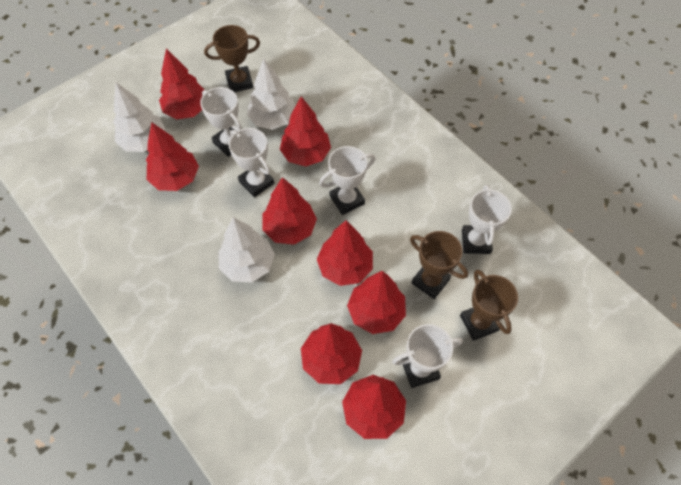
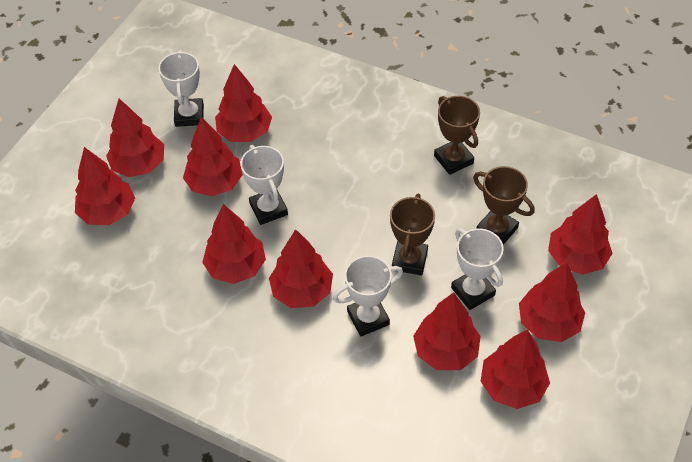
red tree: 8 -> 10
white tree: 3 -> 0
white trophy: 5 -> 4

